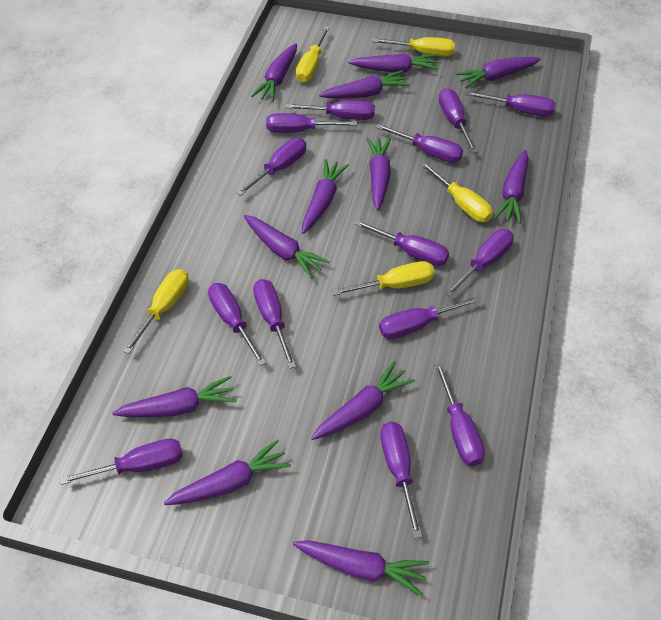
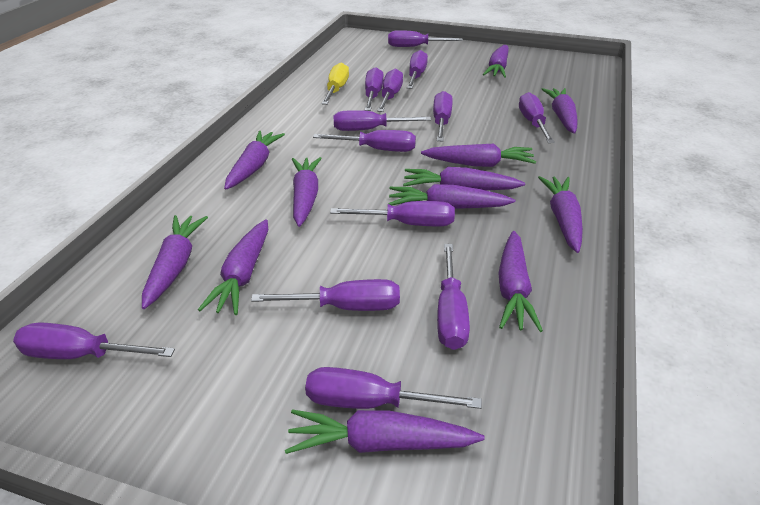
purple screwdriver: 14 -> 13
yellow screwdriver: 5 -> 1

